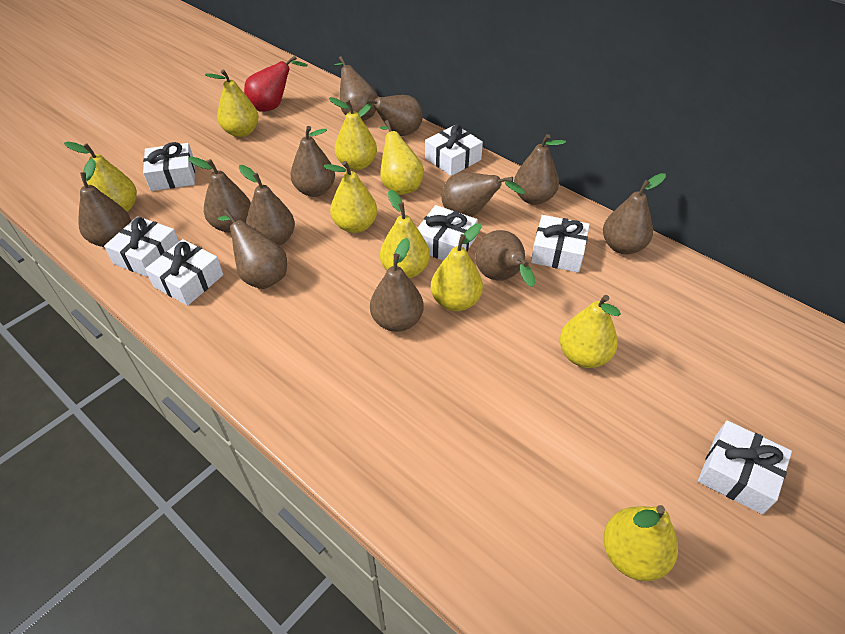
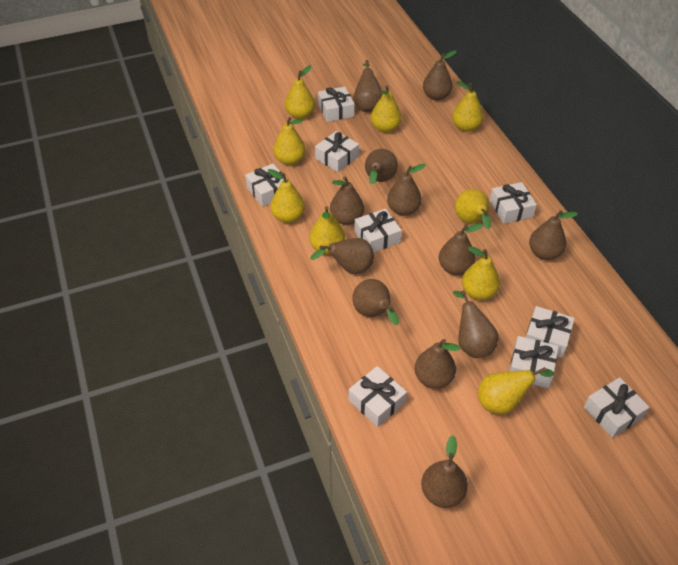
red pear: 1 -> 0
white gift: 7 -> 9

